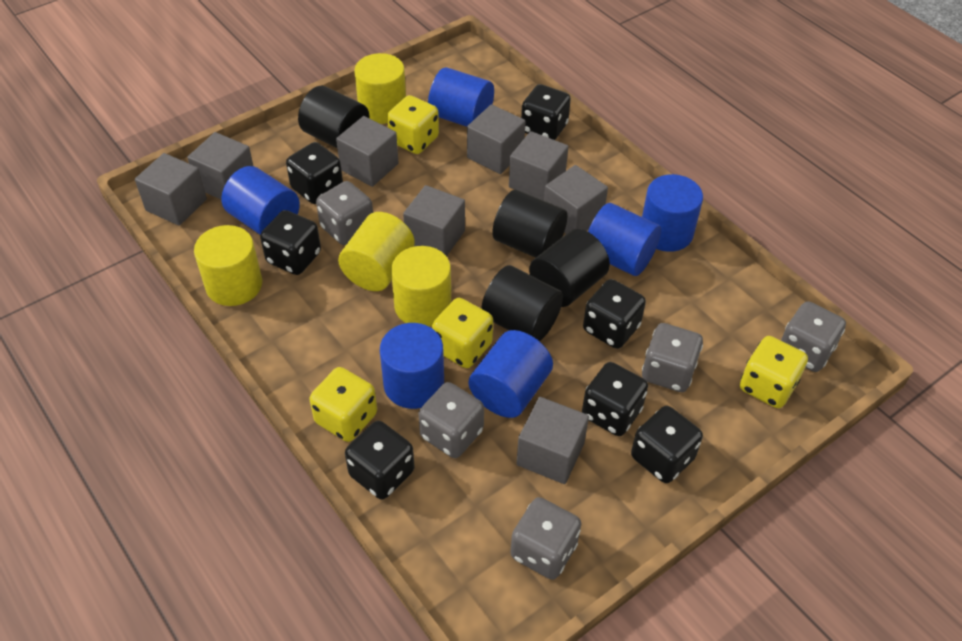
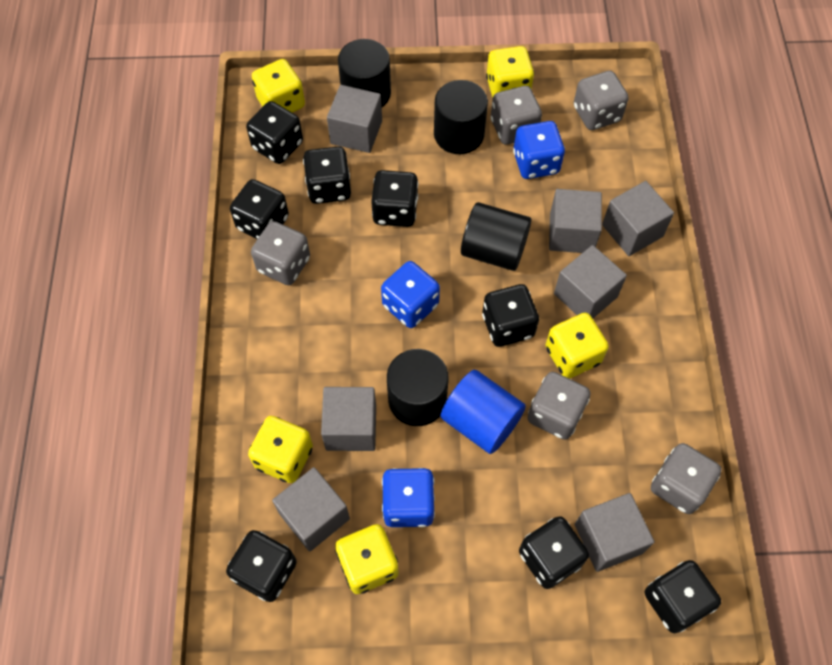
black dice: 7 -> 8
blue cylinder: 6 -> 1
blue dice: 0 -> 3
grey cube: 8 -> 7
yellow cylinder: 4 -> 0
yellow dice: 4 -> 5

